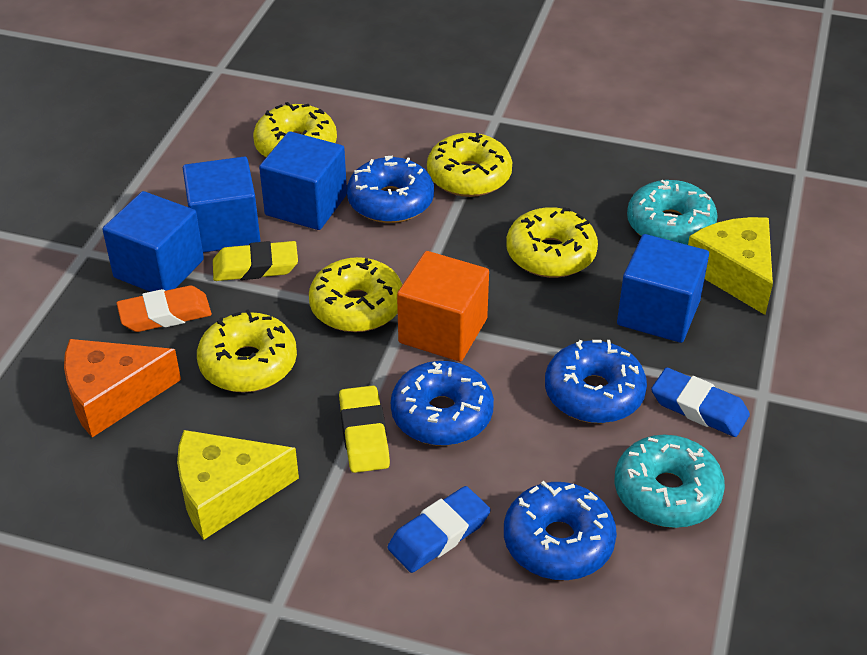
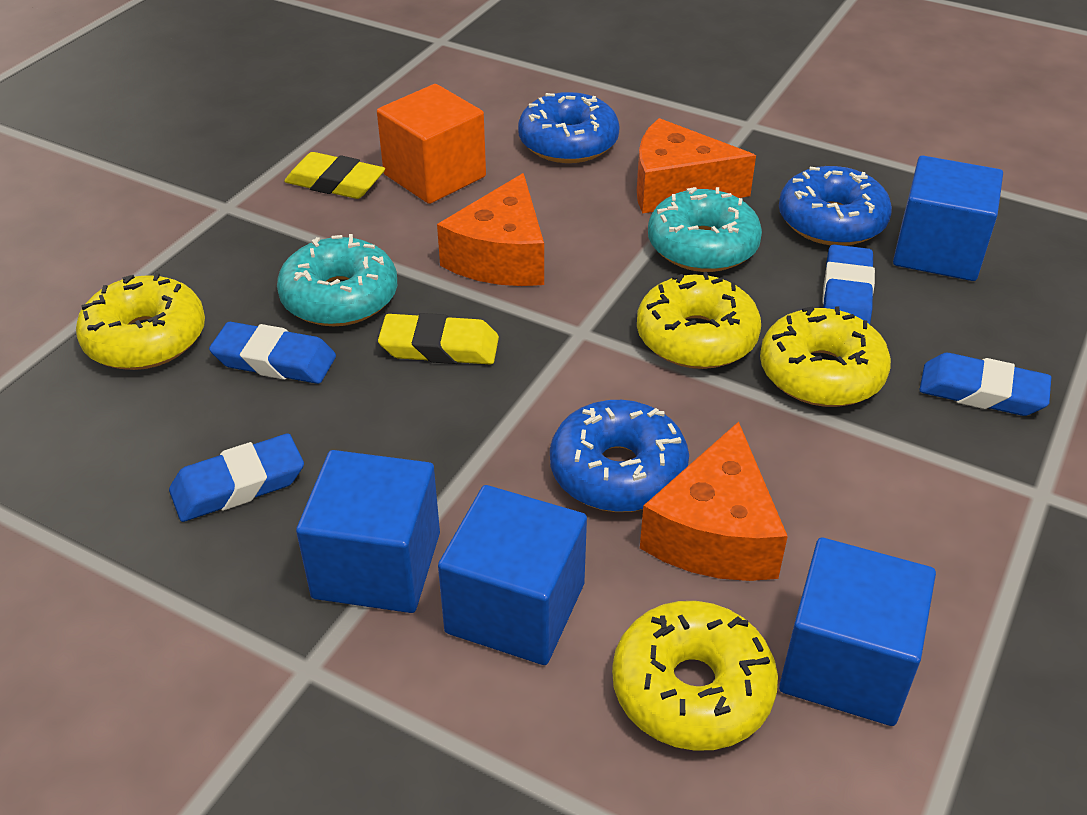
blue donut: 4 -> 3
blue eraser: 2 -> 4
orange cheese: 1 -> 3
orange eraser: 1 -> 0
yellow cheese: 2 -> 0
yellow donut: 5 -> 4

